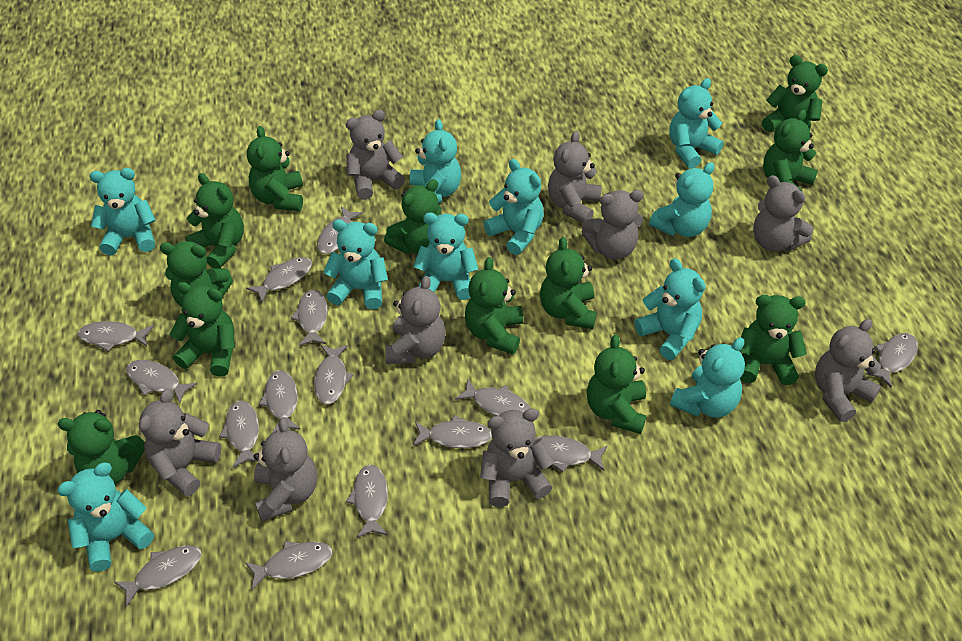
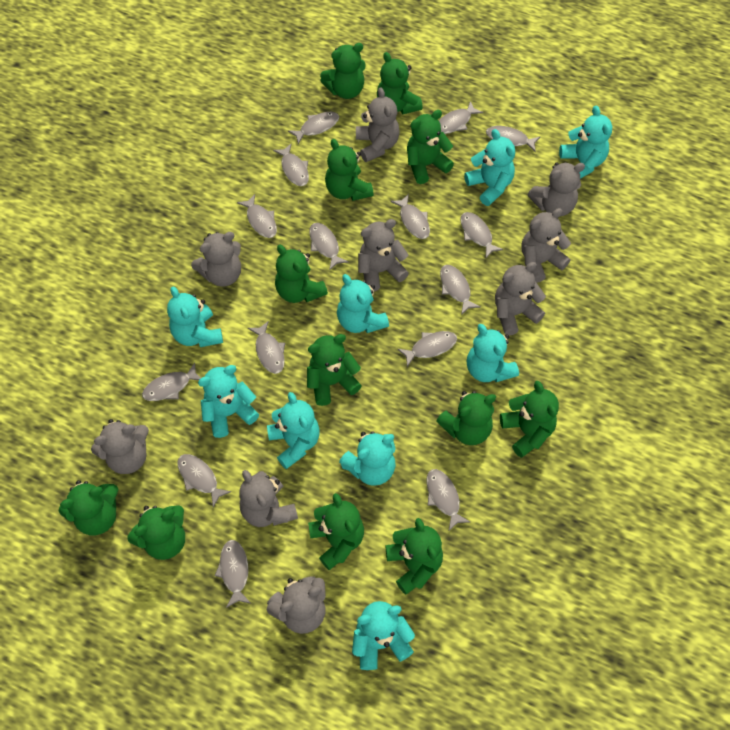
turquoise teddy bear: 10 -> 9

